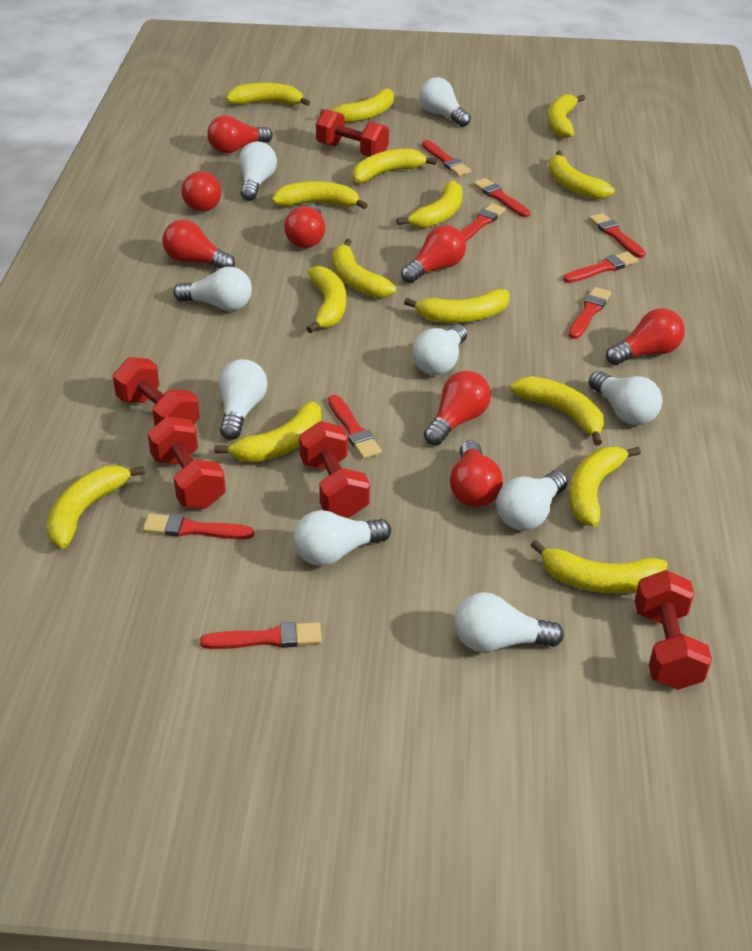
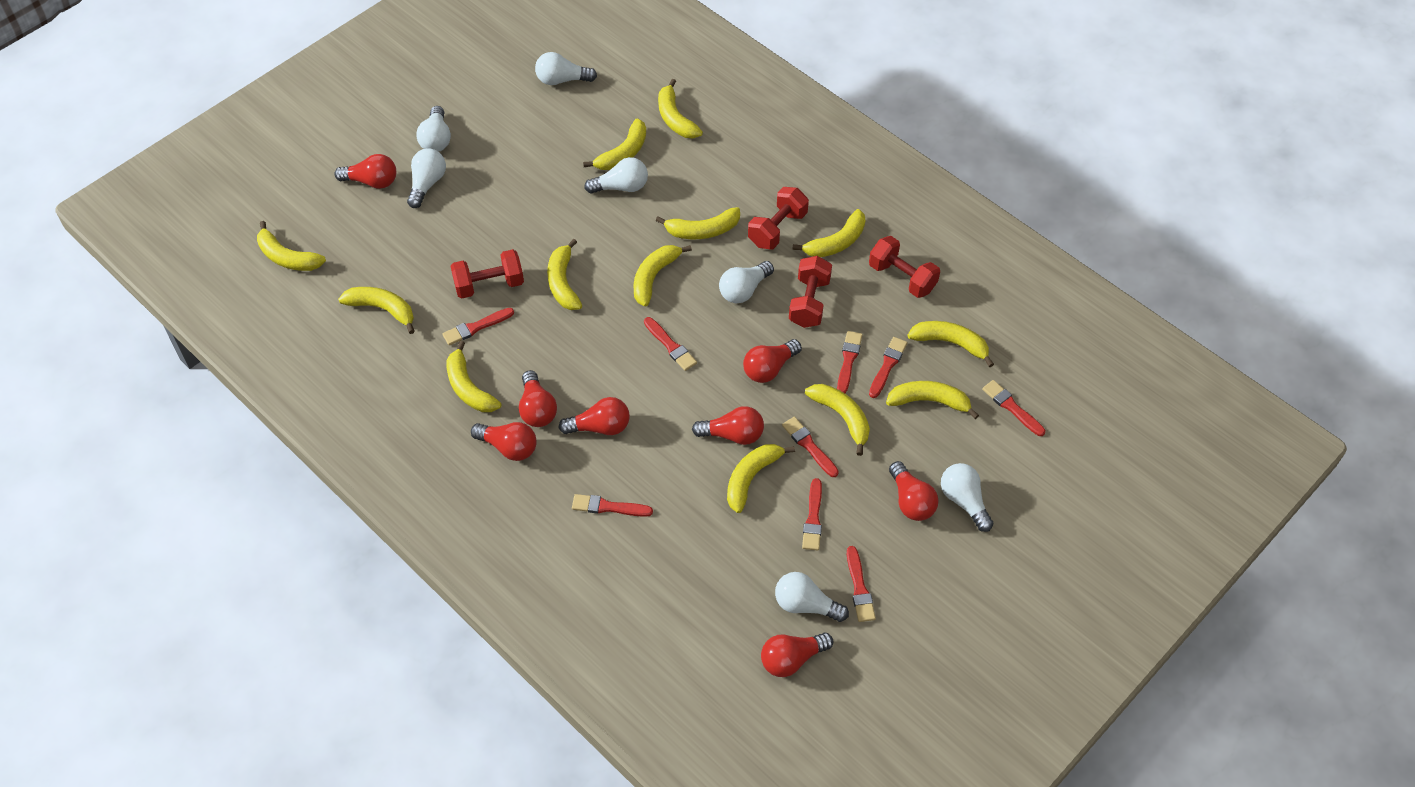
red dumbbell: 5 -> 4
white light bulb: 9 -> 7
yellow banana: 15 -> 13

